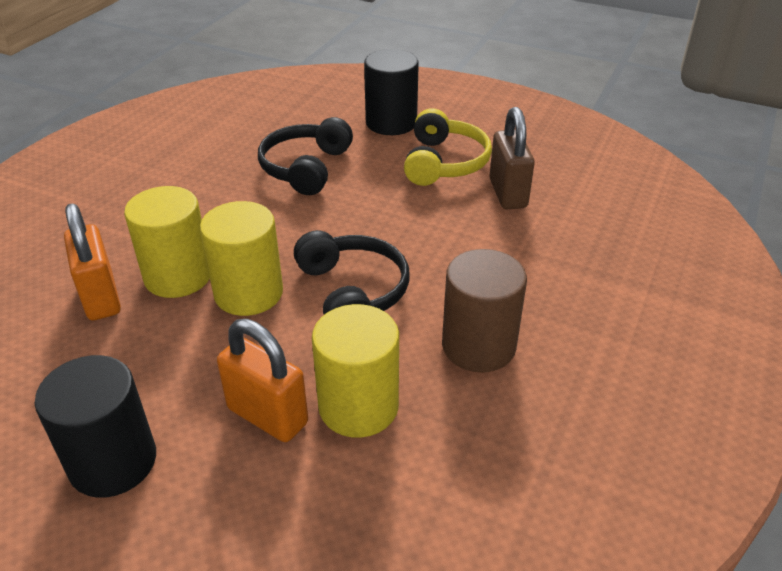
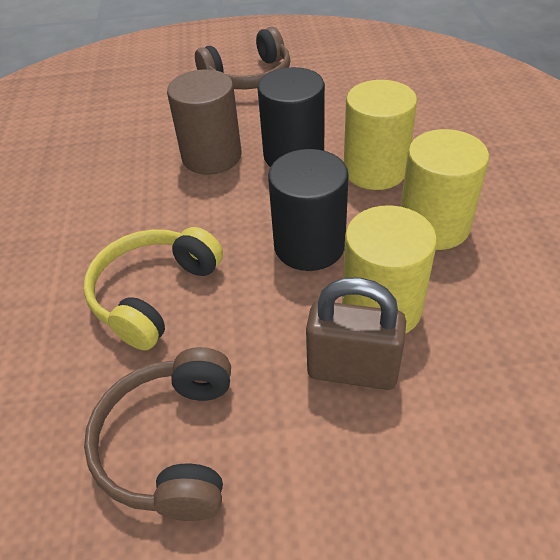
black headphones: 2 -> 0
brown headphones: 0 -> 2
orange padlock: 2 -> 0

